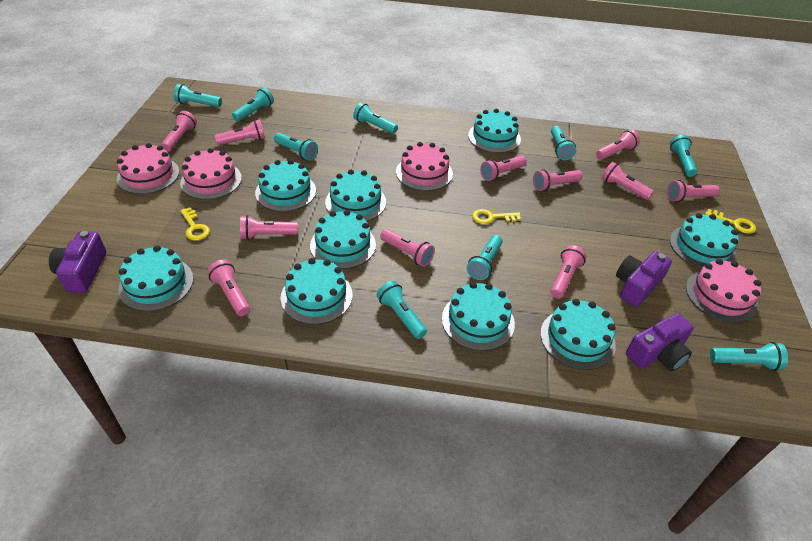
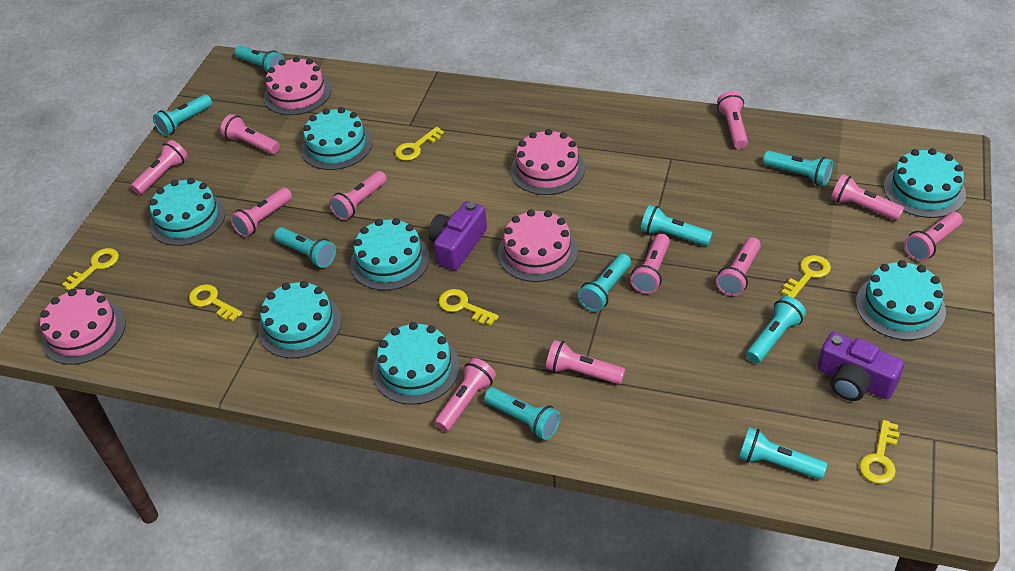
purple camera: 3 -> 2
turquoise cake: 9 -> 7
yellow key: 3 -> 6

